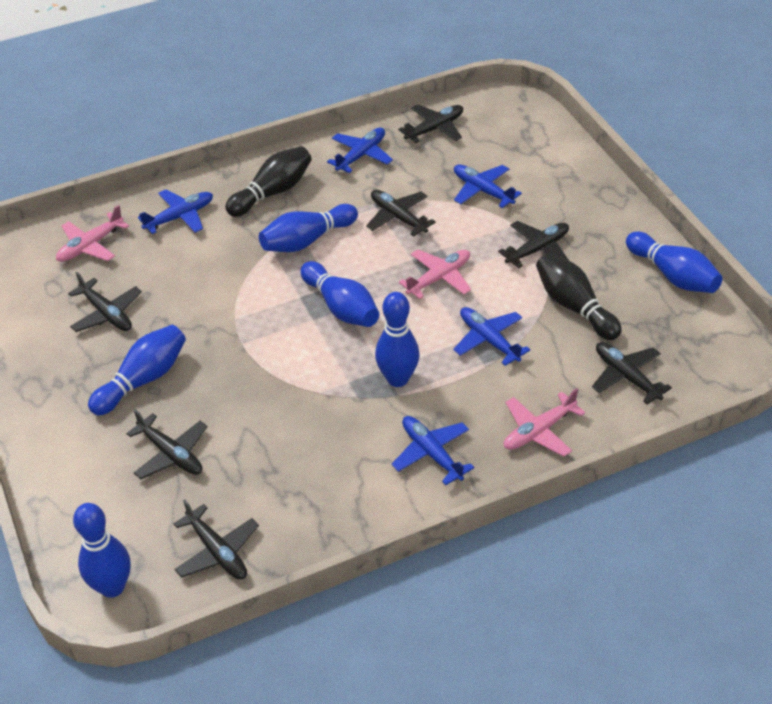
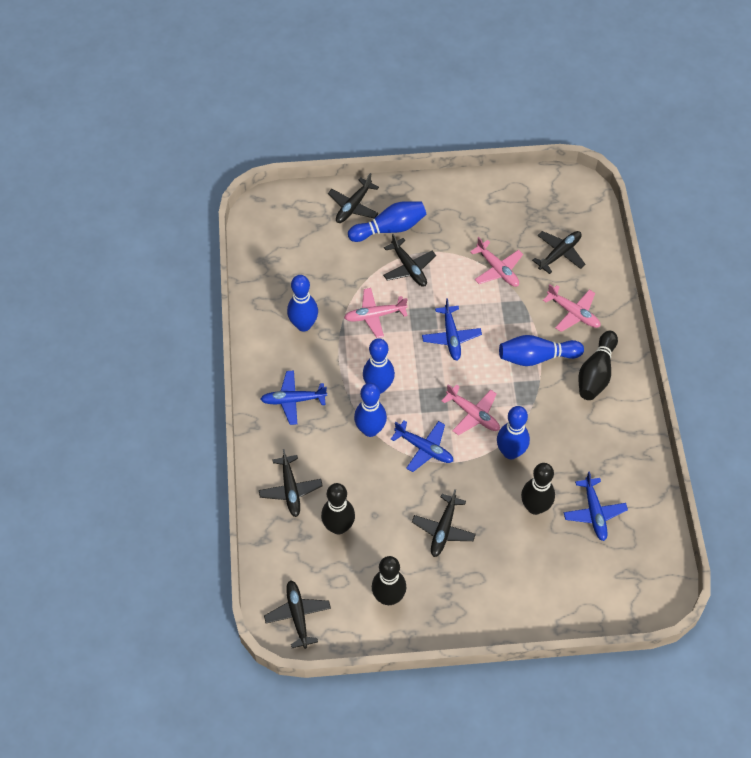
black bowling pin: 2 -> 4
black plane: 7 -> 6
blue plane: 5 -> 4
pink plane: 3 -> 4

